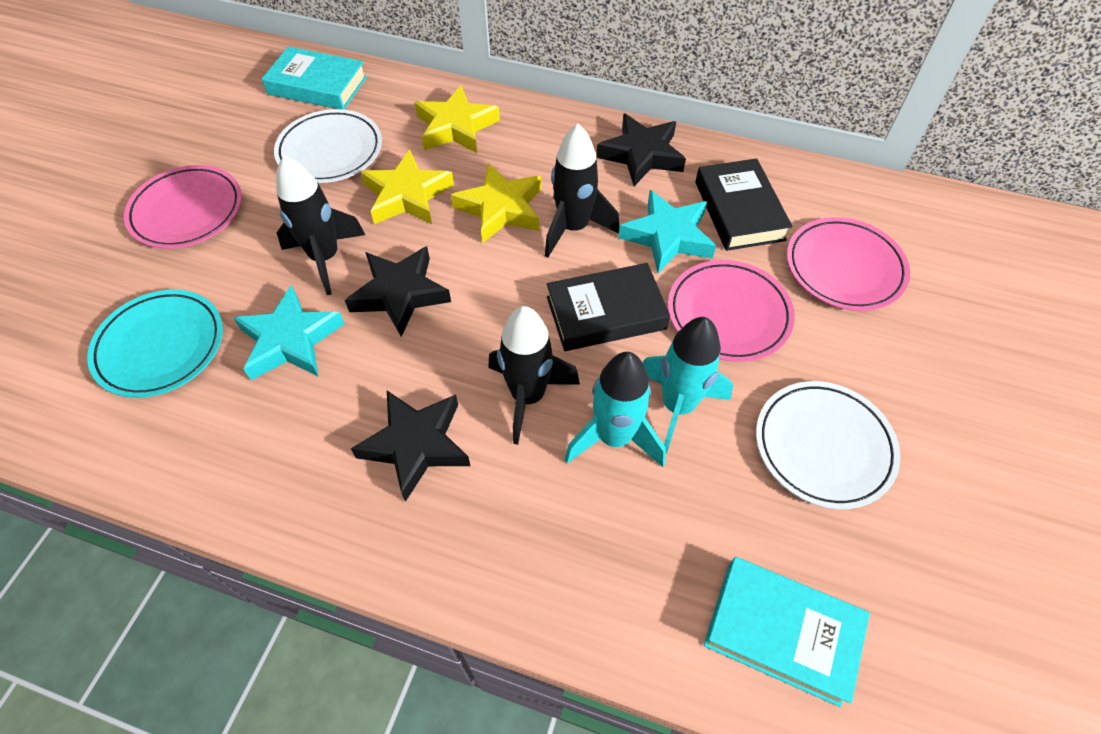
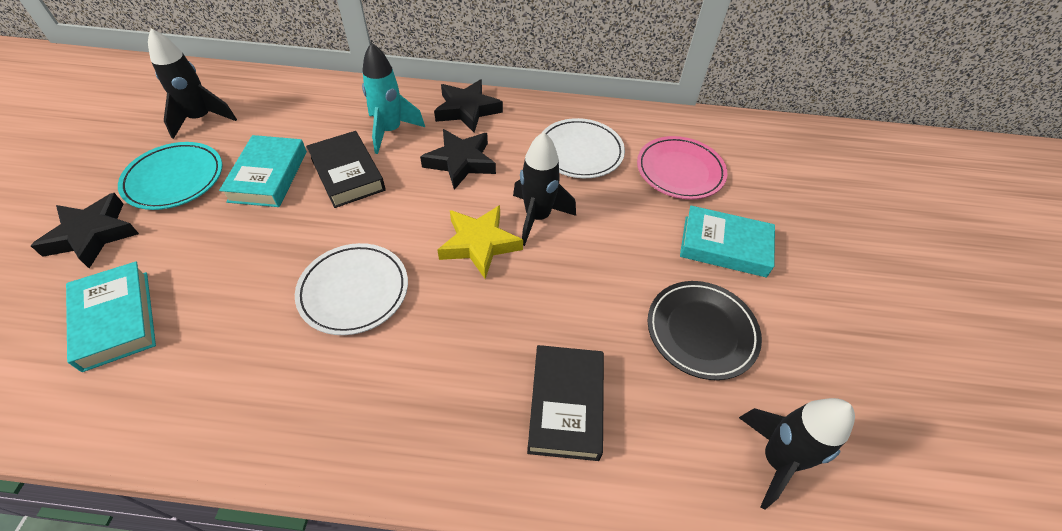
black plate: 0 -> 1
pink plate: 3 -> 1
turquoise book: 2 -> 3
turquoise rocket: 2 -> 1
turquoise star: 2 -> 0
yellow star: 3 -> 1

